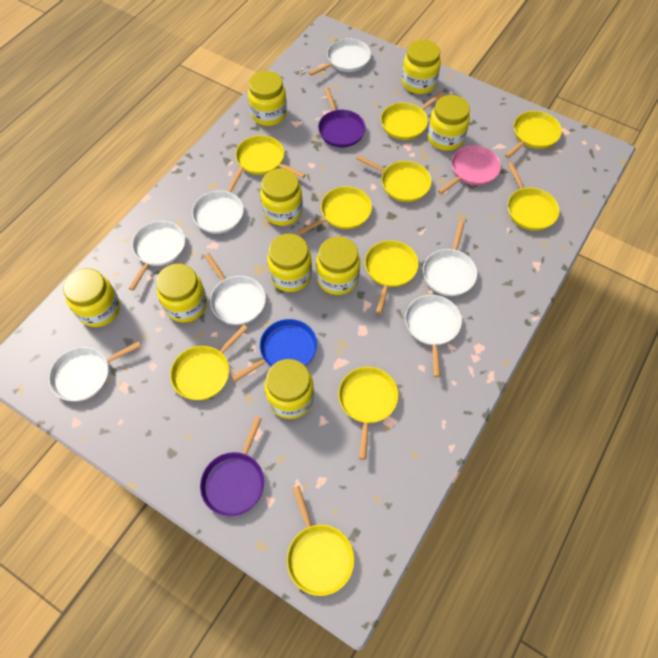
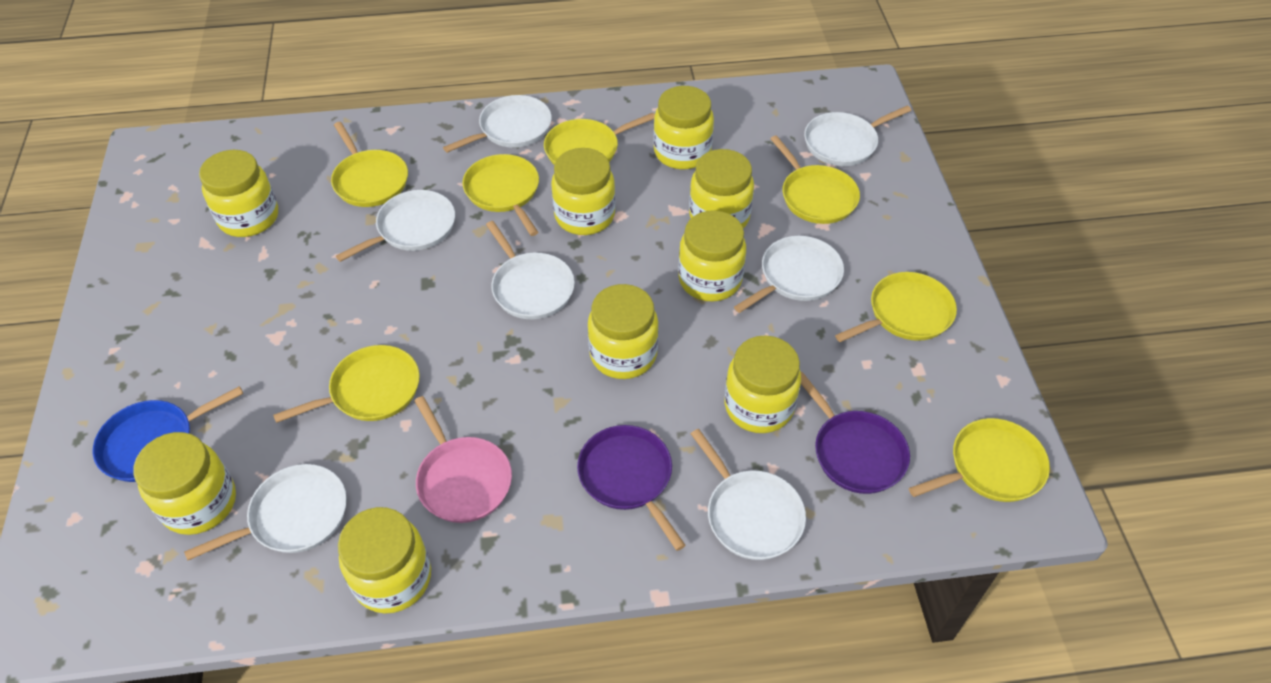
yellow pan: 10 -> 7

